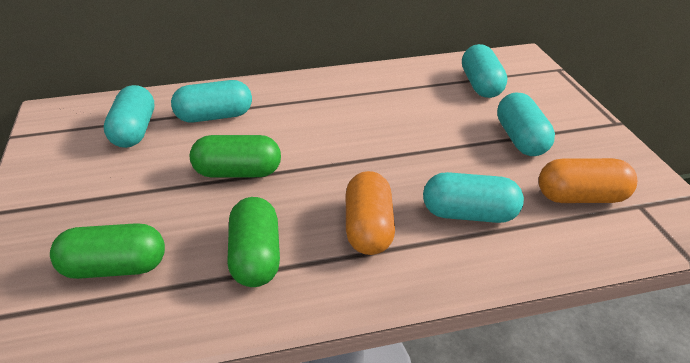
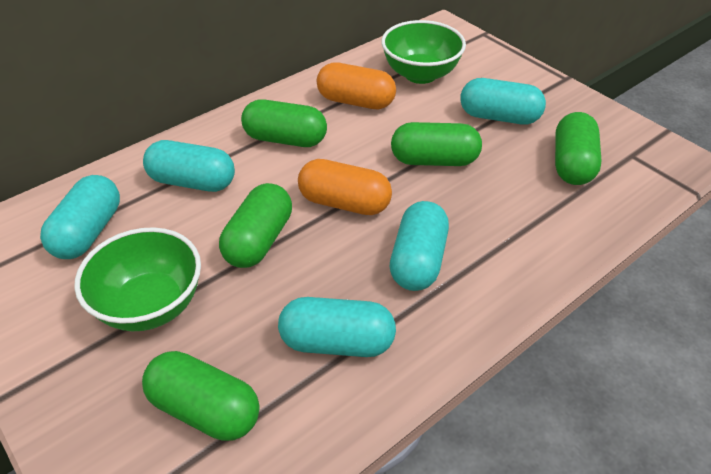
green bowl: 0 -> 2
green capsule: 3 -> 5

